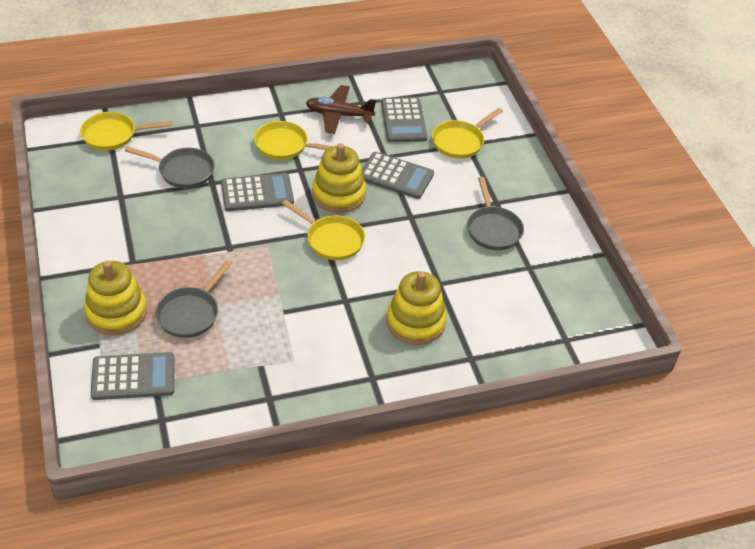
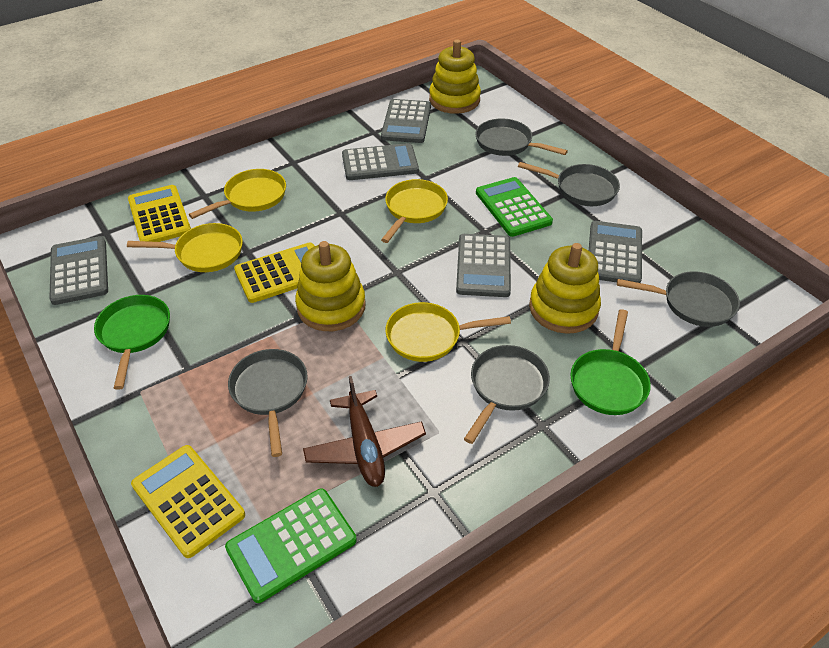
green calculator: 0 -> 2
green pan: 0 -> 2
grey calculator: 4 -> 5
grey pan: 3 -> 5
yellow calculator: 0 -> 3

